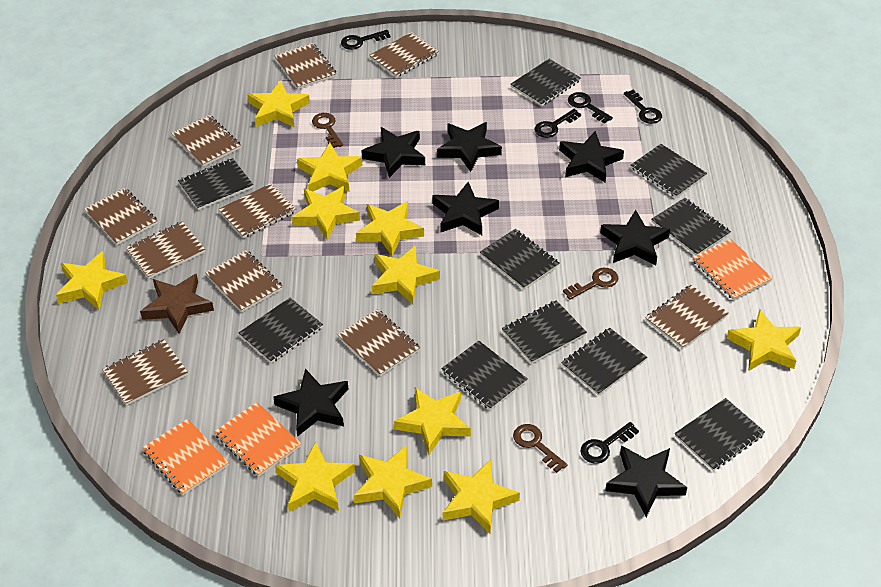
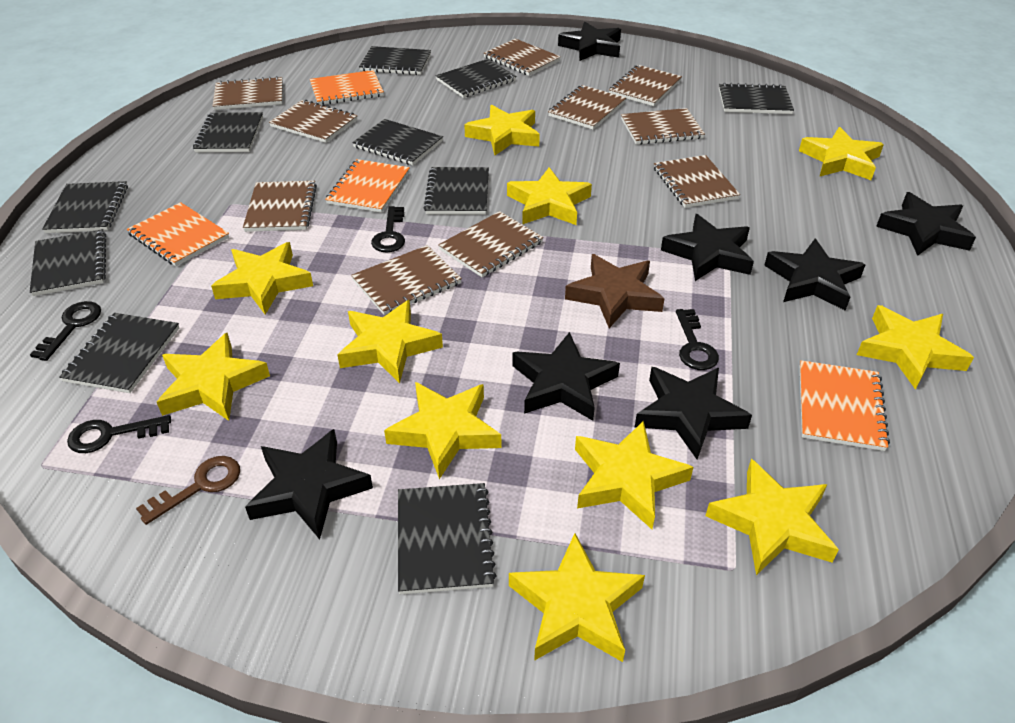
black key: 5 -> 4
brown key: 3 -> 1
orange notebook: 3 -> 4

